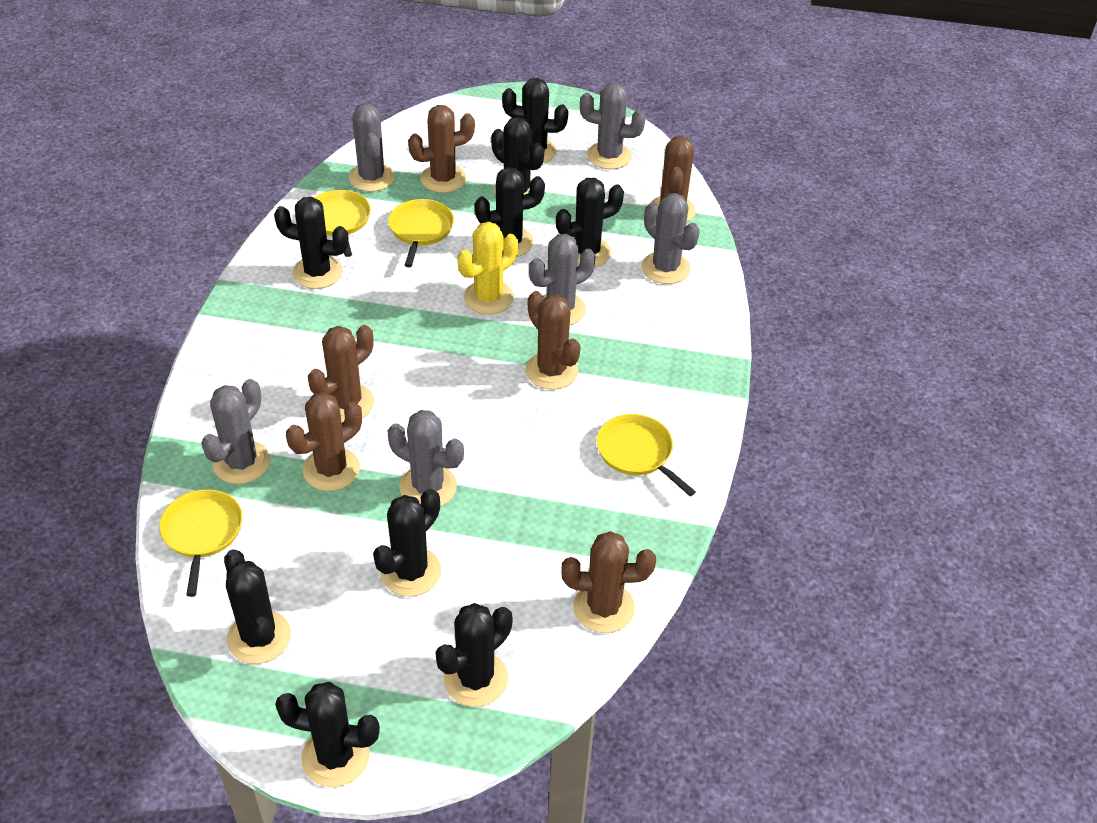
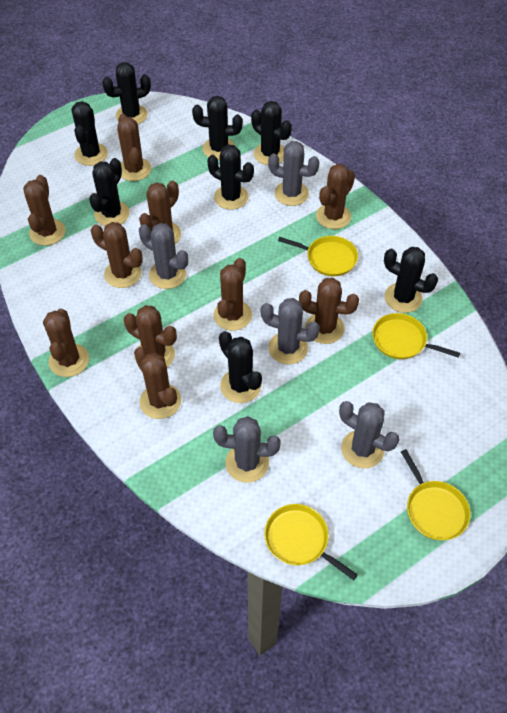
black cactus: 9 -> 8
brown cactus: 6 -> 10
grey cactus: 6 -> 5
yellow cactus: 1 -> 0

